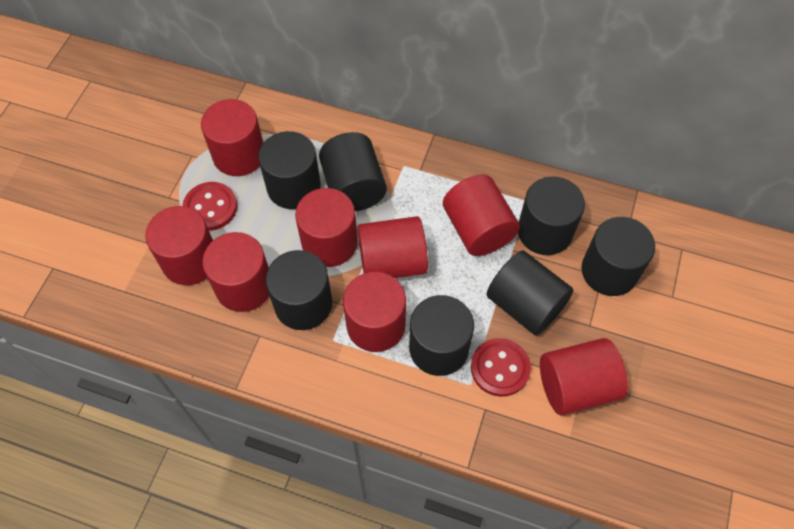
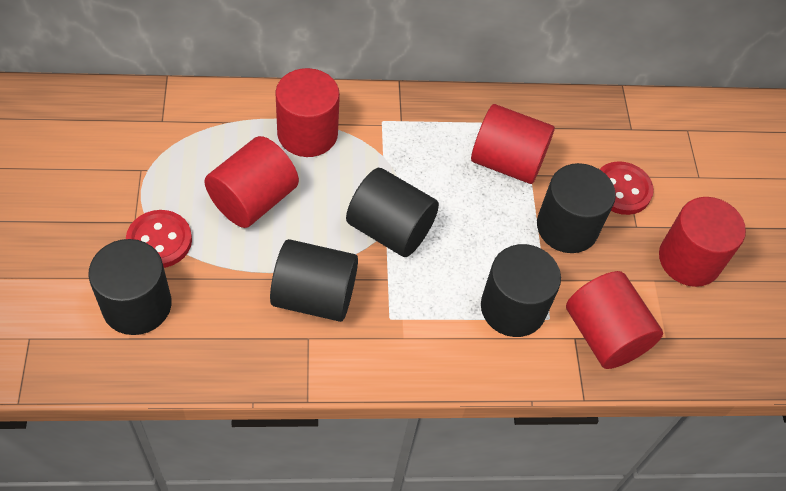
black cylinder: 7 -> 5
red cylinder: 8 -> 5

